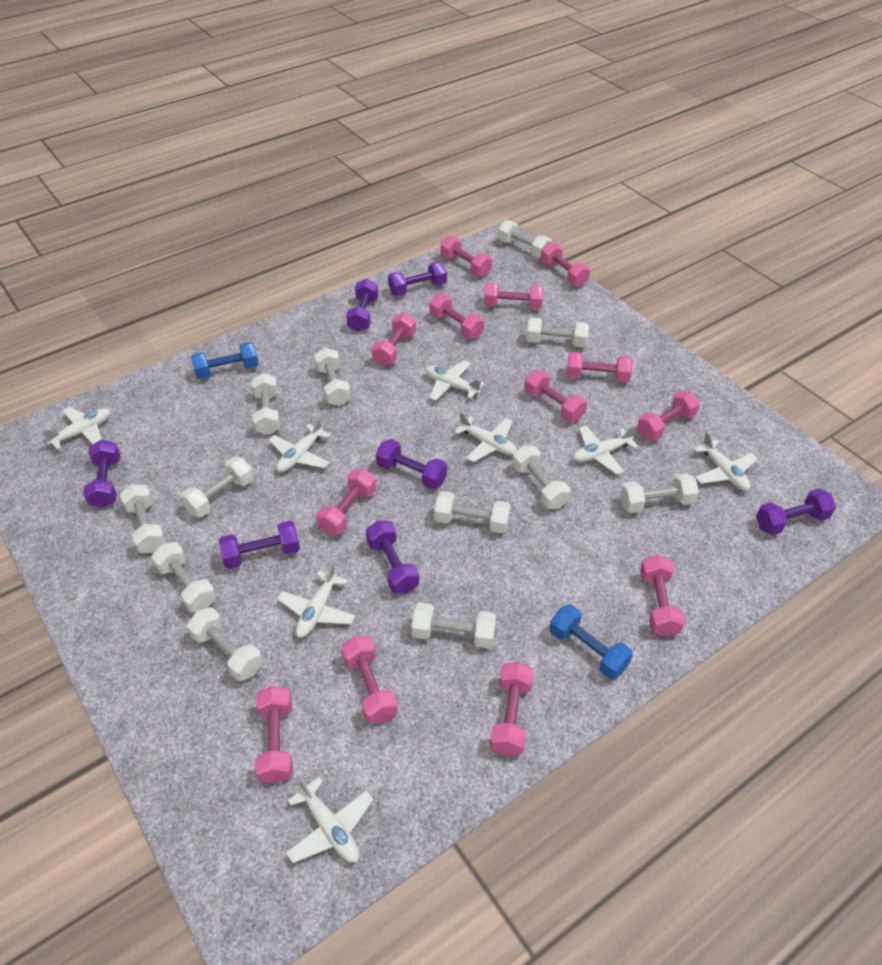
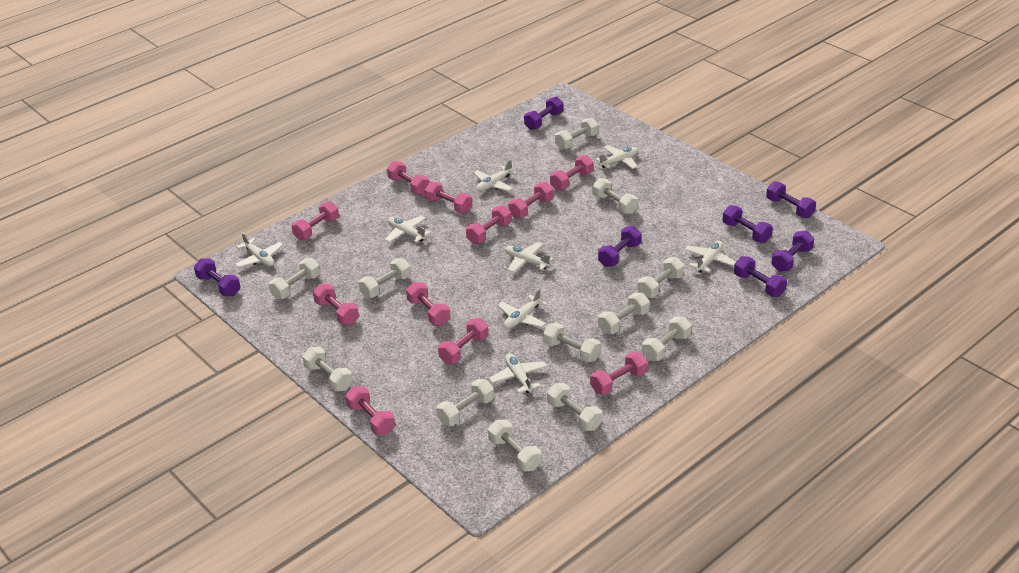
blue dumbbell: 2 -> 0
pink dumbbell: 13 -> 11

